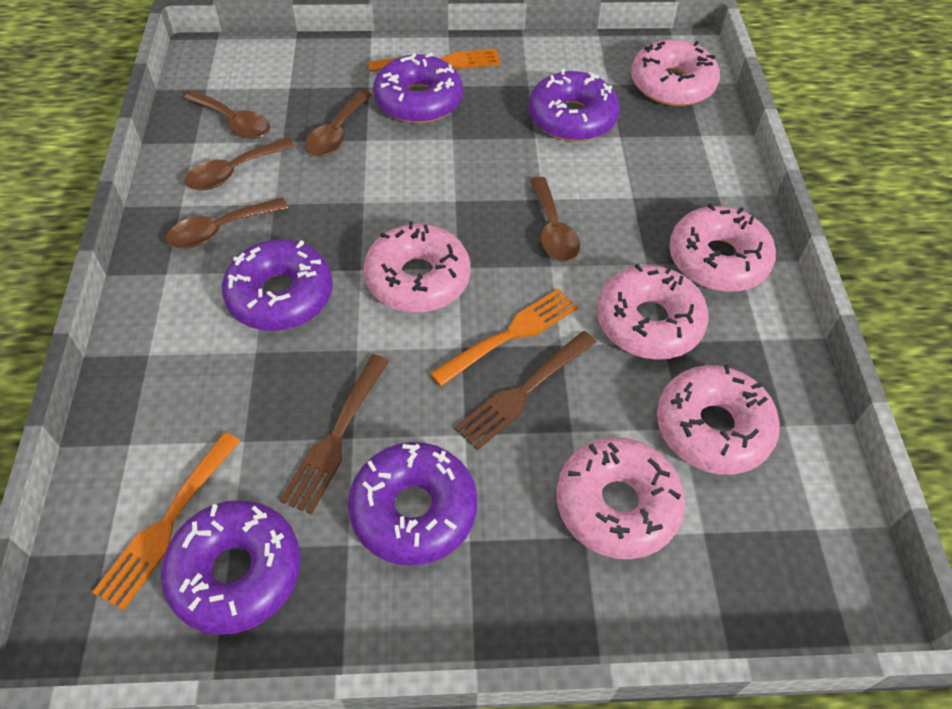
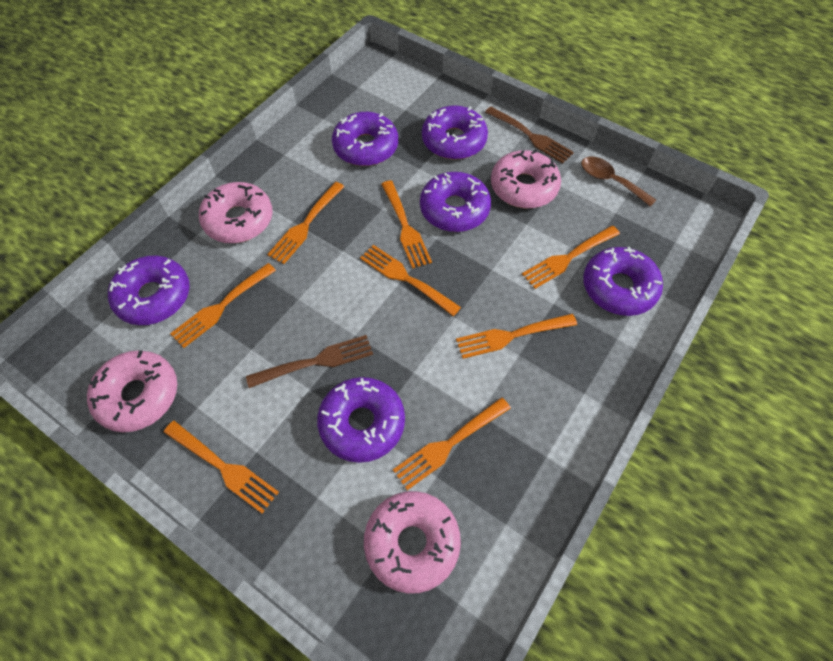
brown spoon: 5 -> 1
orange fork: 3 -> 8
pink donut: 6 -> 4
purple donut: 5 -> 6

